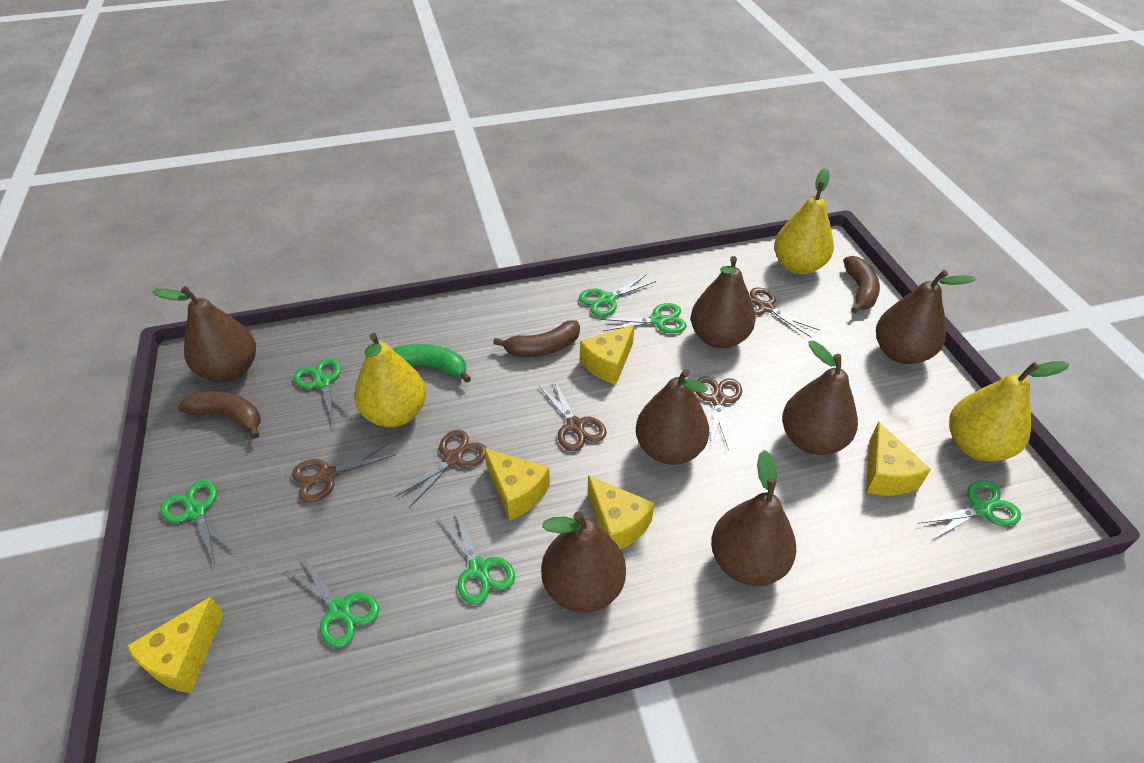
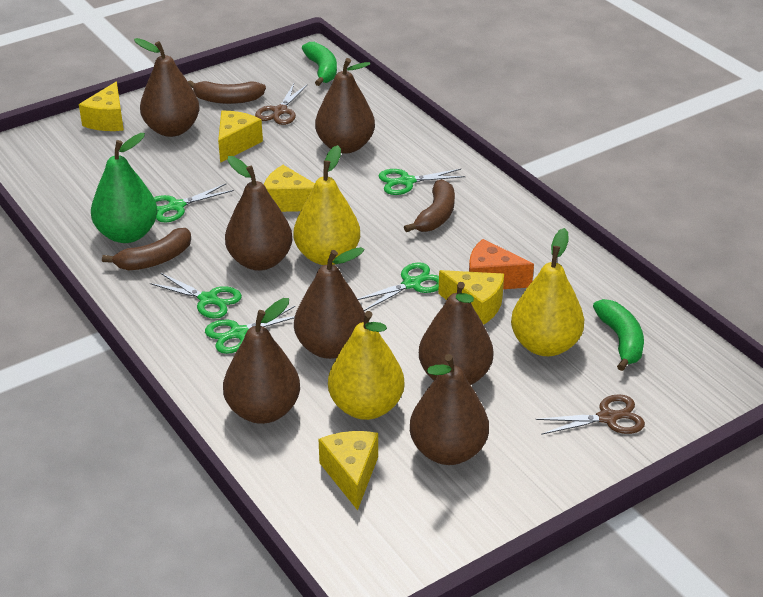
brown scissors: 5 -> 2
green banana: 1 -> 2
green pear: 0 -> 1
green scissors: 7 -> 5
orange cheese: 0 -> 1

